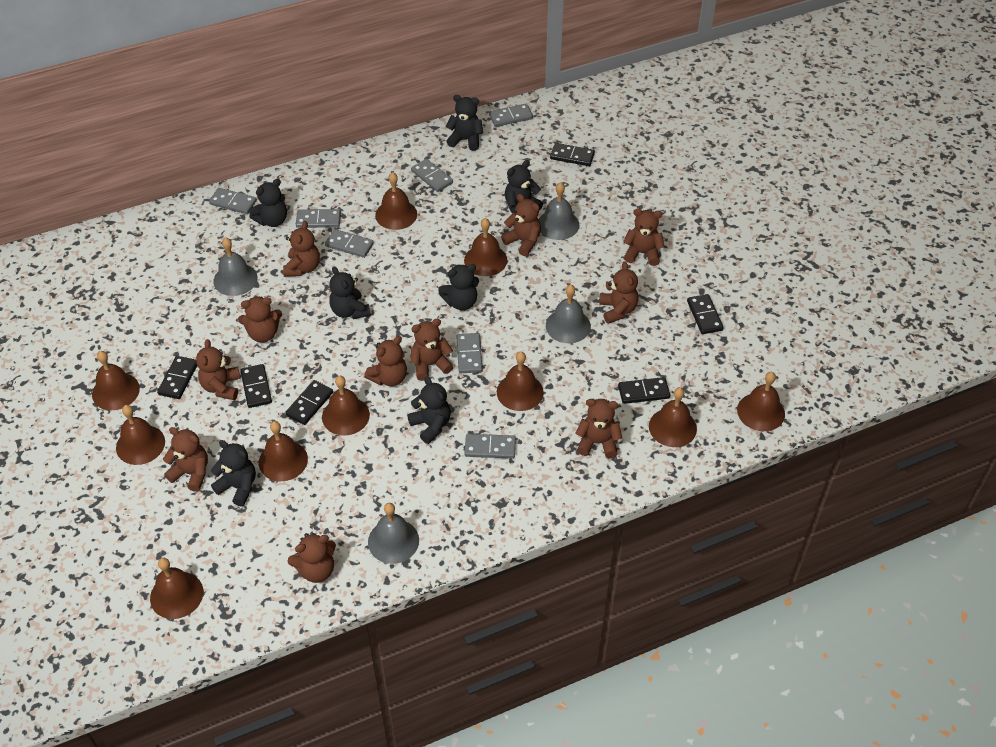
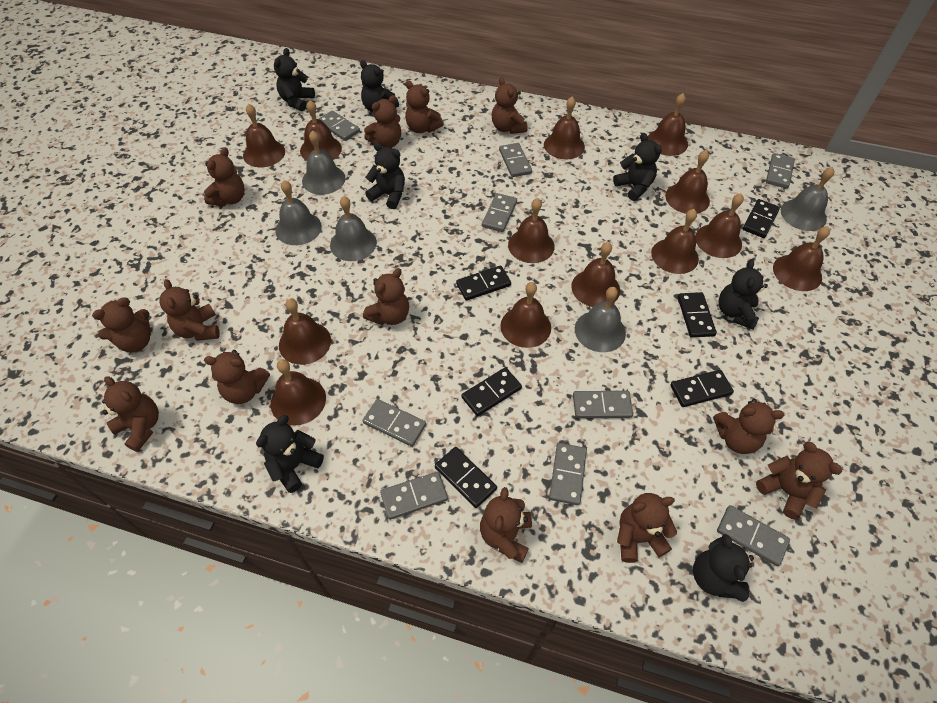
brown bell: 10 -> 13
brown teddy bear: 11 -> 13
grey bell: 4 -> 5
grey domino: 7 -> 9

